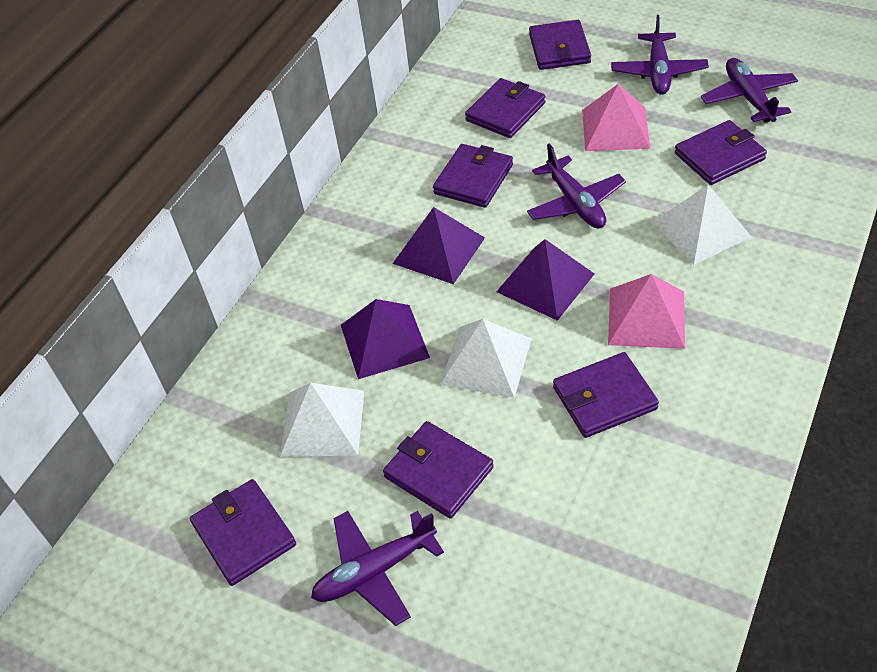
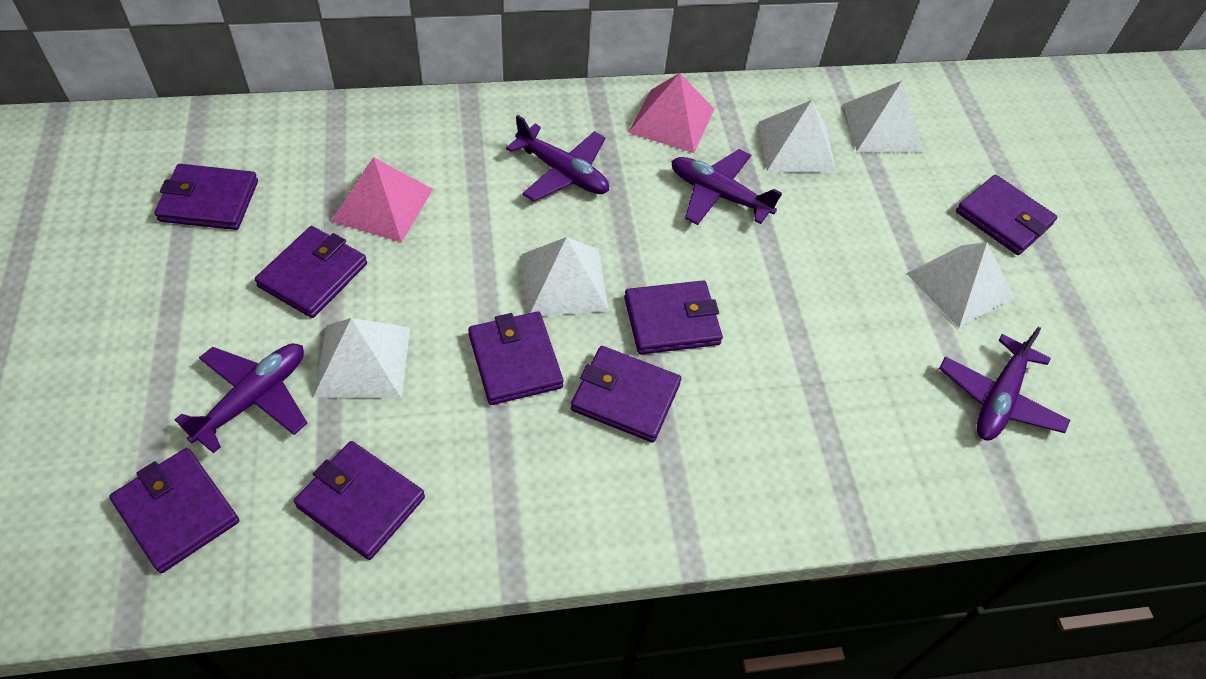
purple pyramid: 3 -> 0
purple wallet: 7 -> 8
white pyramid: 3 -> 5

